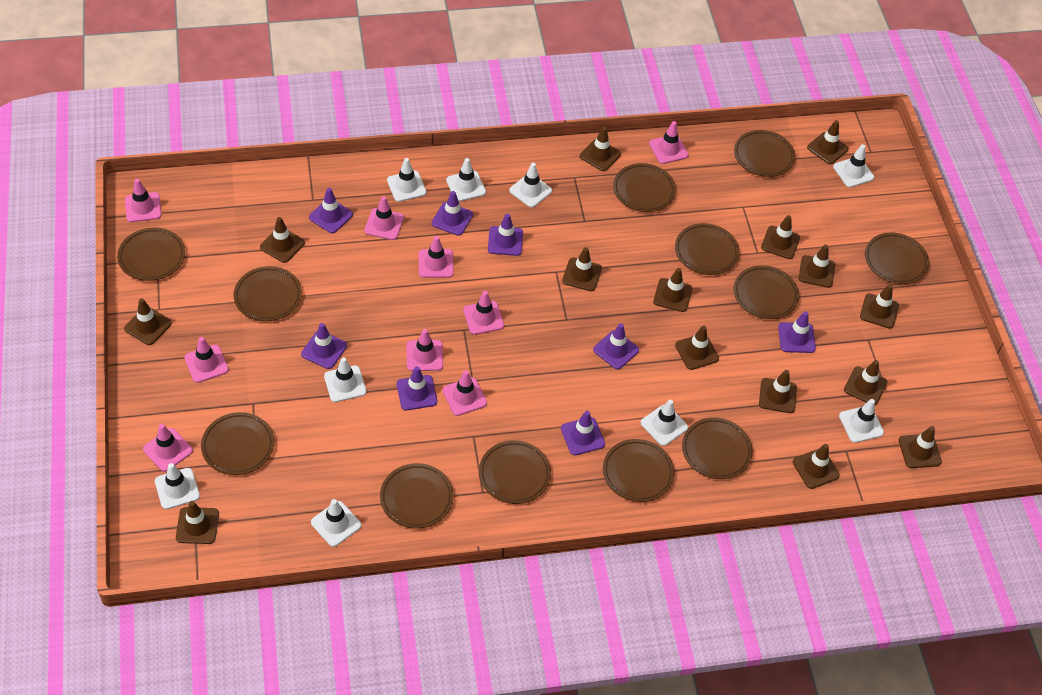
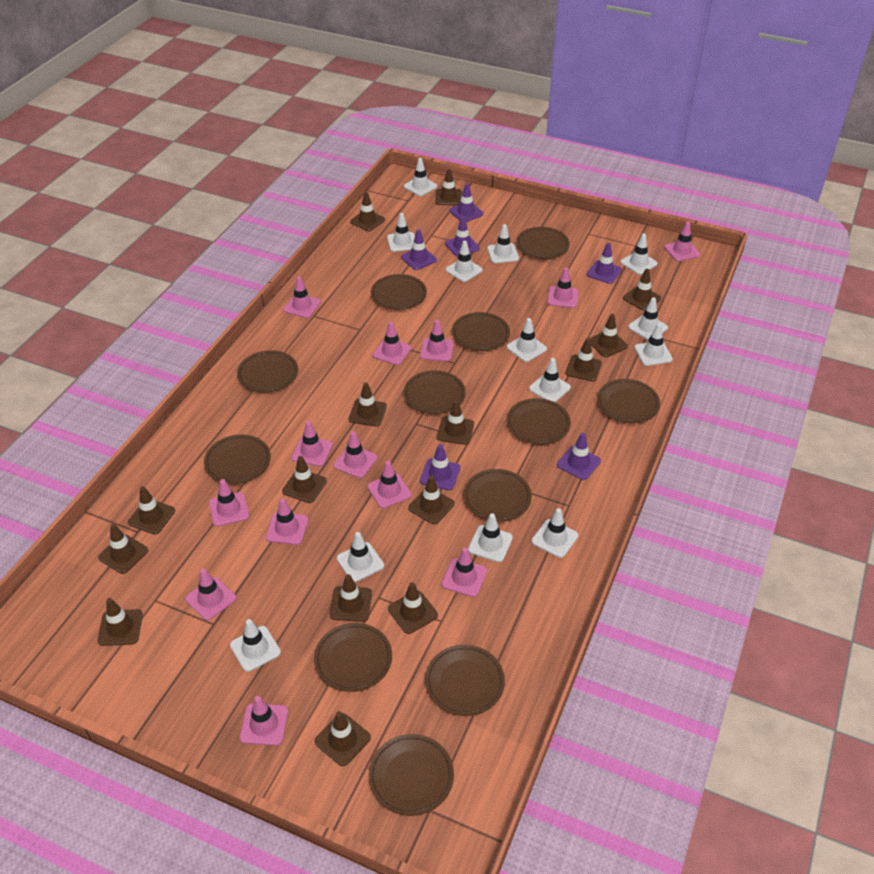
pink traffic cone: 9 -> 13
purple traffic cone: 8 -> 6
white traffic cone: 9 -> 13

